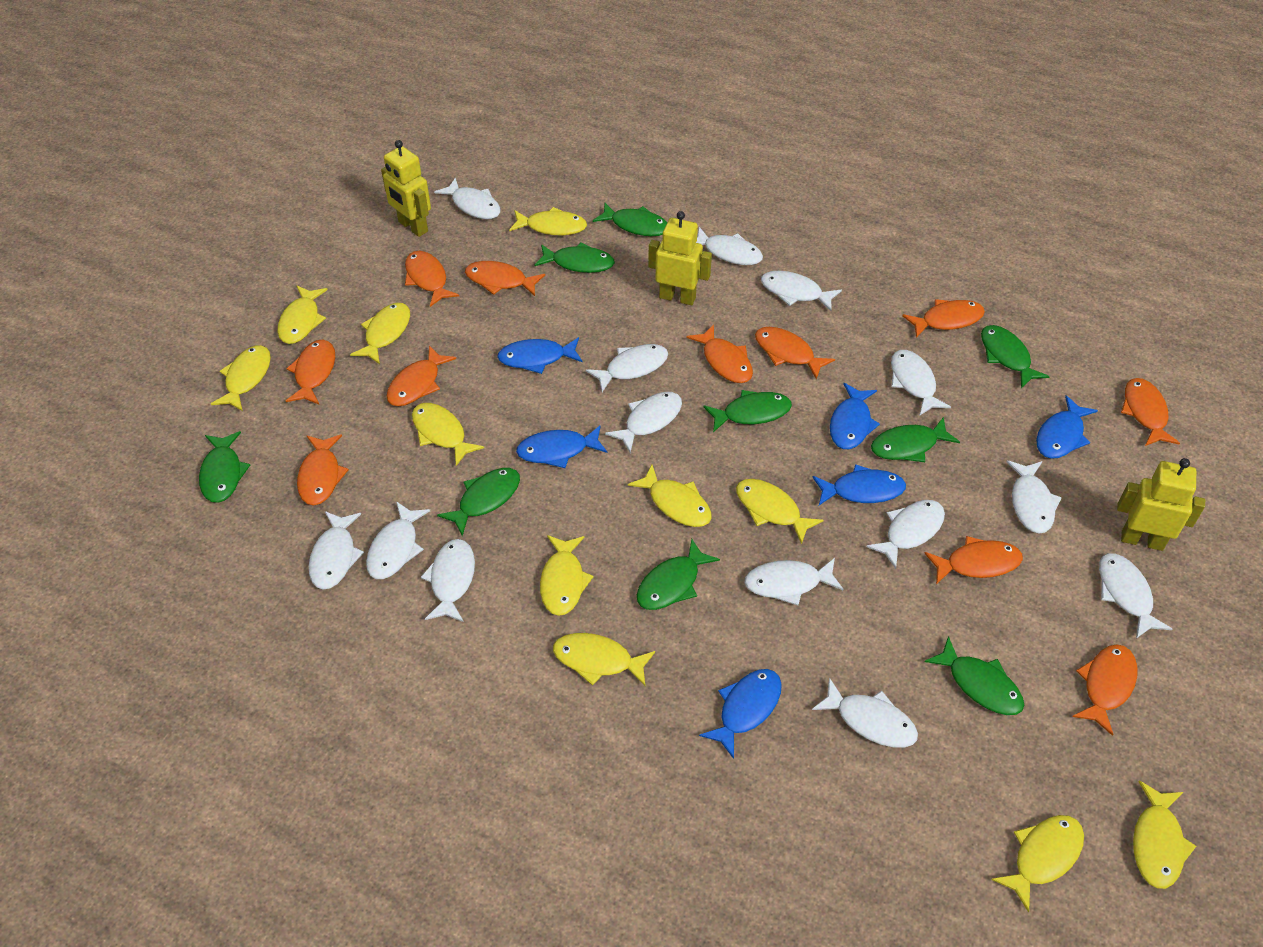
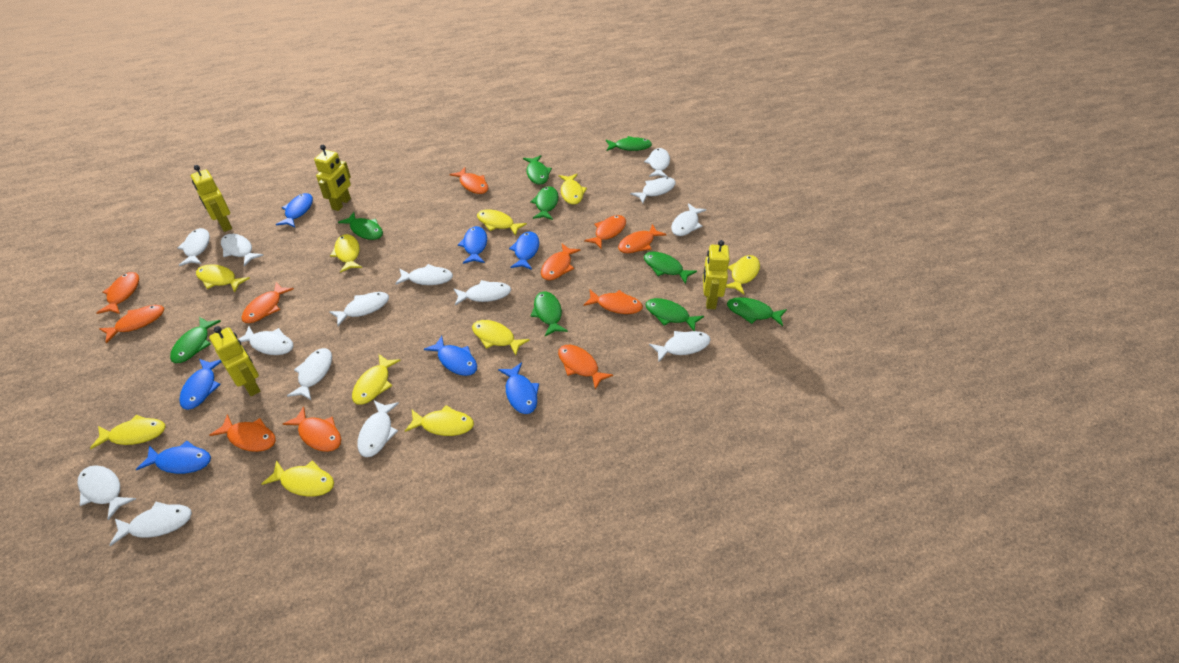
blue fish: 6 -> 7
yellow fish: 11 -> 10
yellow robot: 3 -> 4

